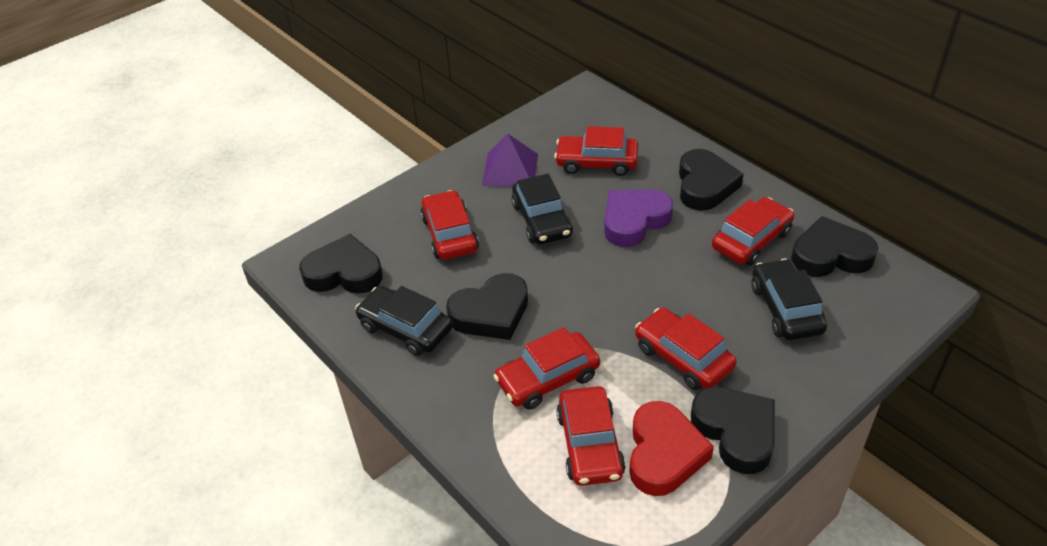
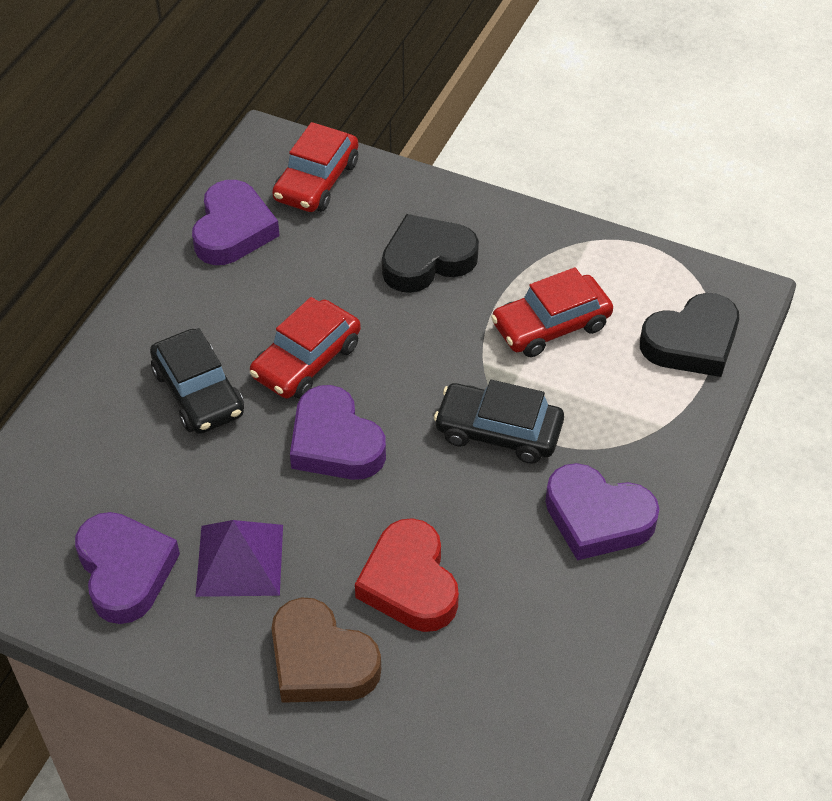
black car: 3 -> 2
black heart: 5 -> 2
brown heart: 0 -> 1
purple heart: 1 -> 4
red car: 6 -> 3

